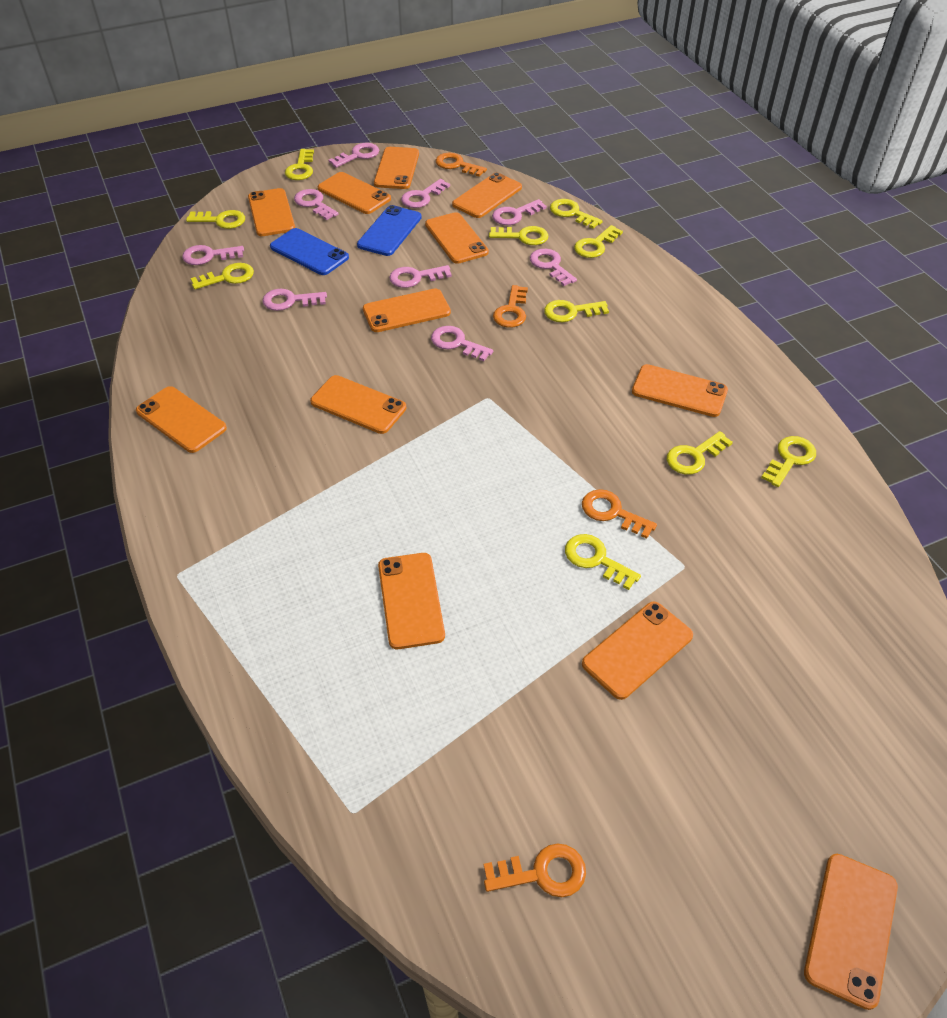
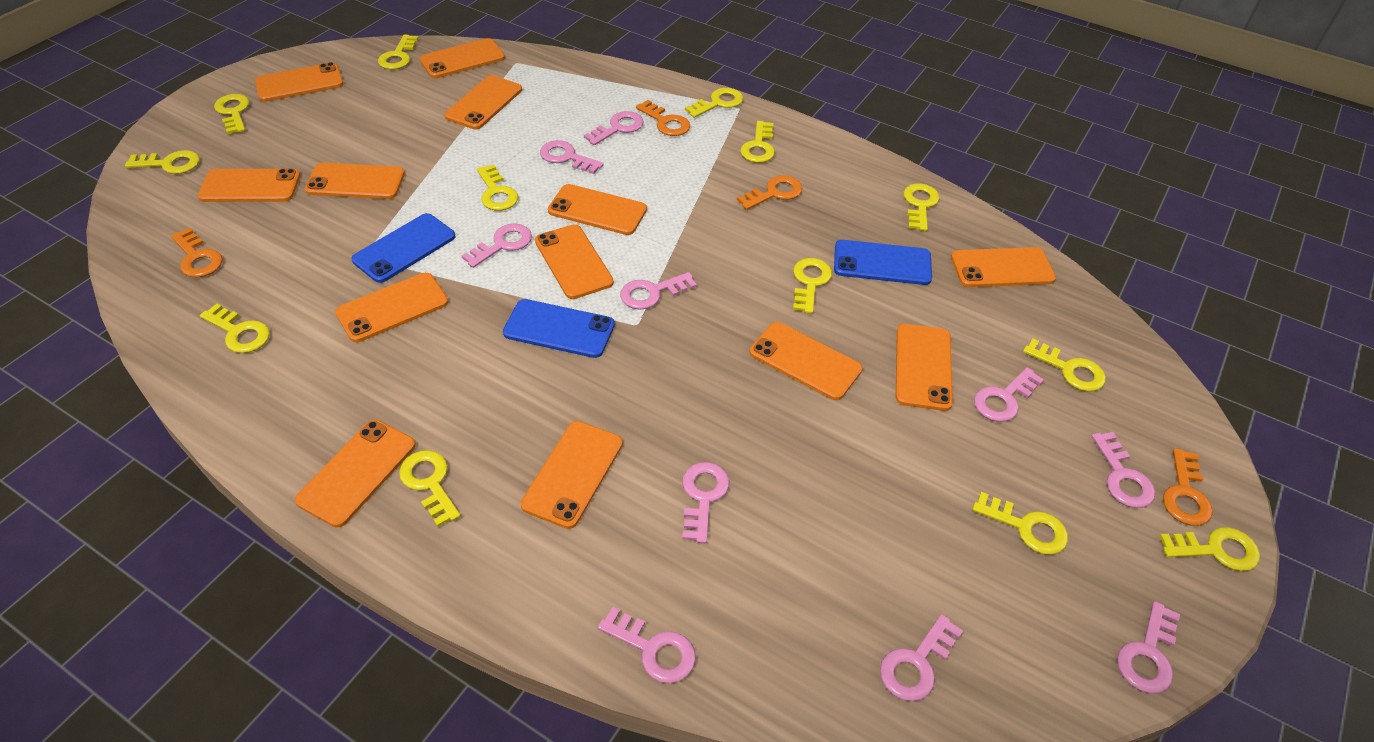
blue phone: 2 -> 3
orange phone: 12 -> 13
pink key: 9 -> 10
yellow key: 10 -> 13

